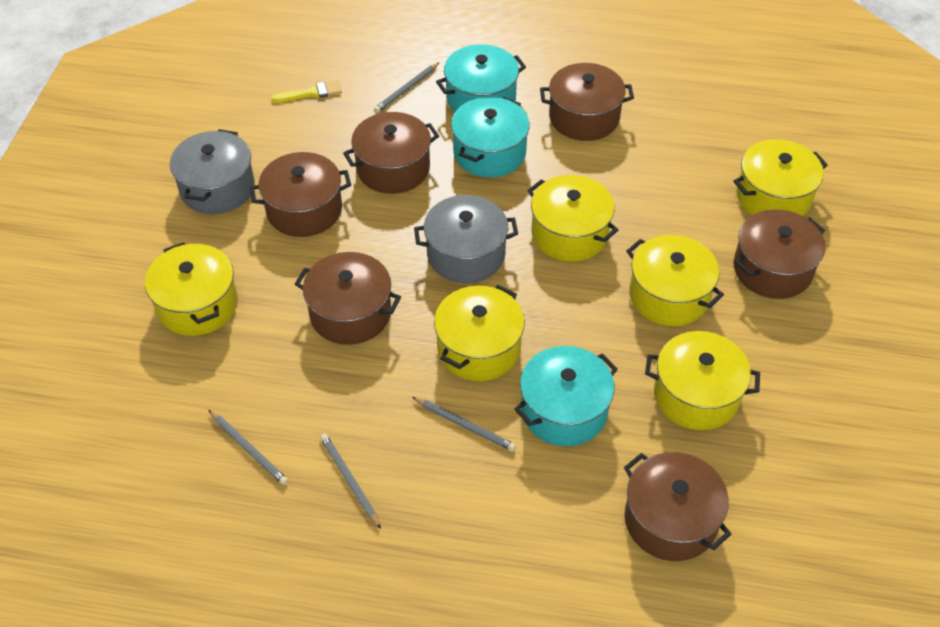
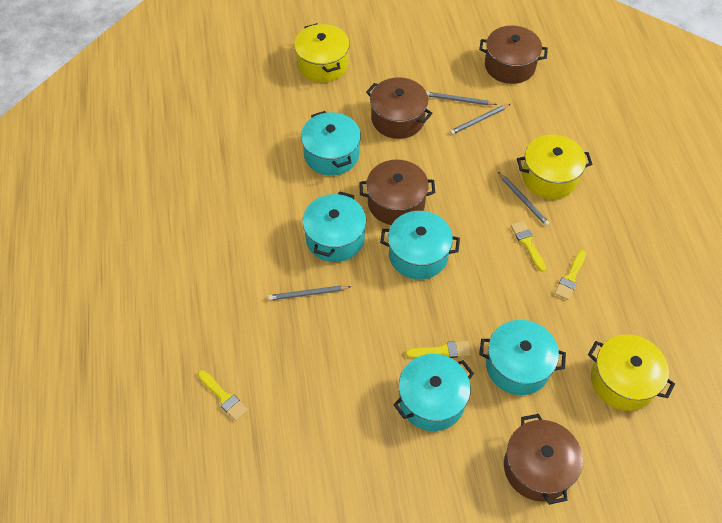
brown pot: 6 -> 4
grey pot: 2 -> 0
turquoise pot: 3 -> 5
yellow brush: 1 -> 4
yellow pot: 6 -> 3

